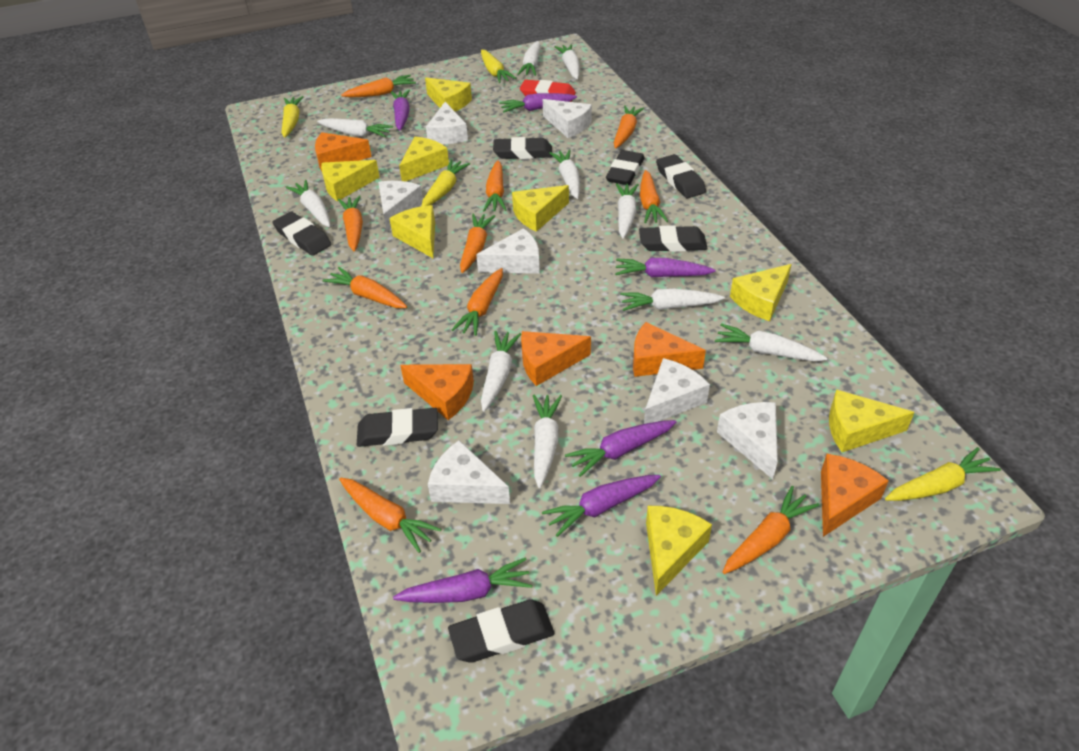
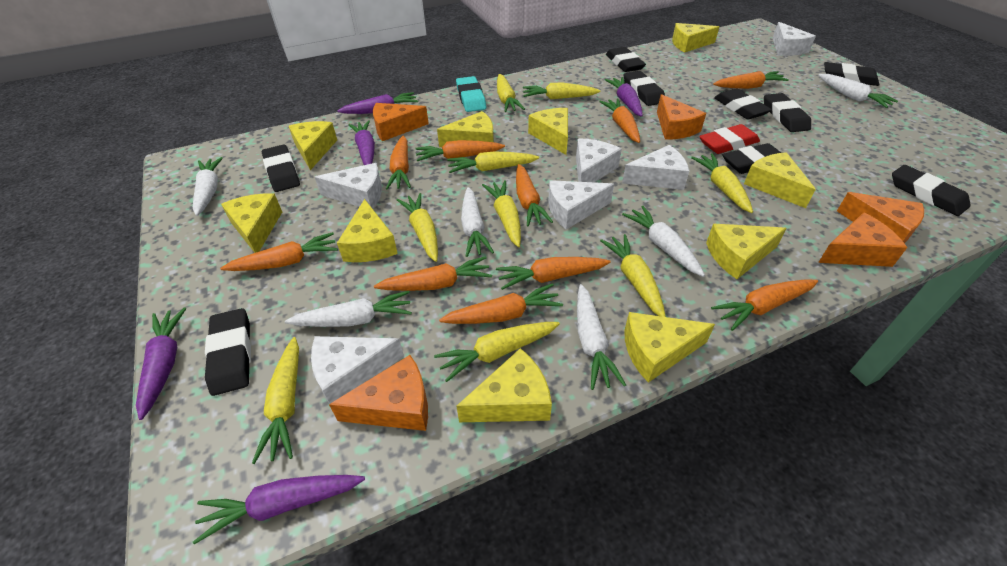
black eraser: 7 -> 9
purple carrot: 6 -> 5
turquoise eraser: 0 -> 1
white carrot: 10 -> 6
white cheese: 7 -> 6
yellow carrot: 4 -> 9
yellow cheese: 8 -> 10

